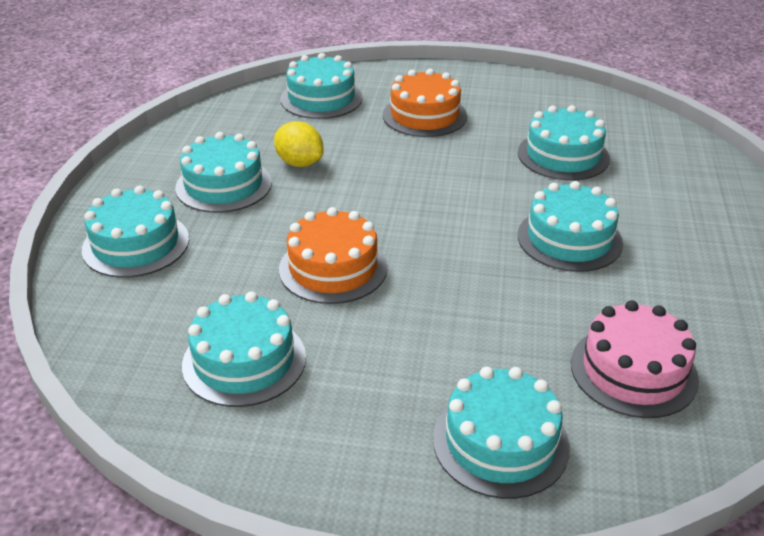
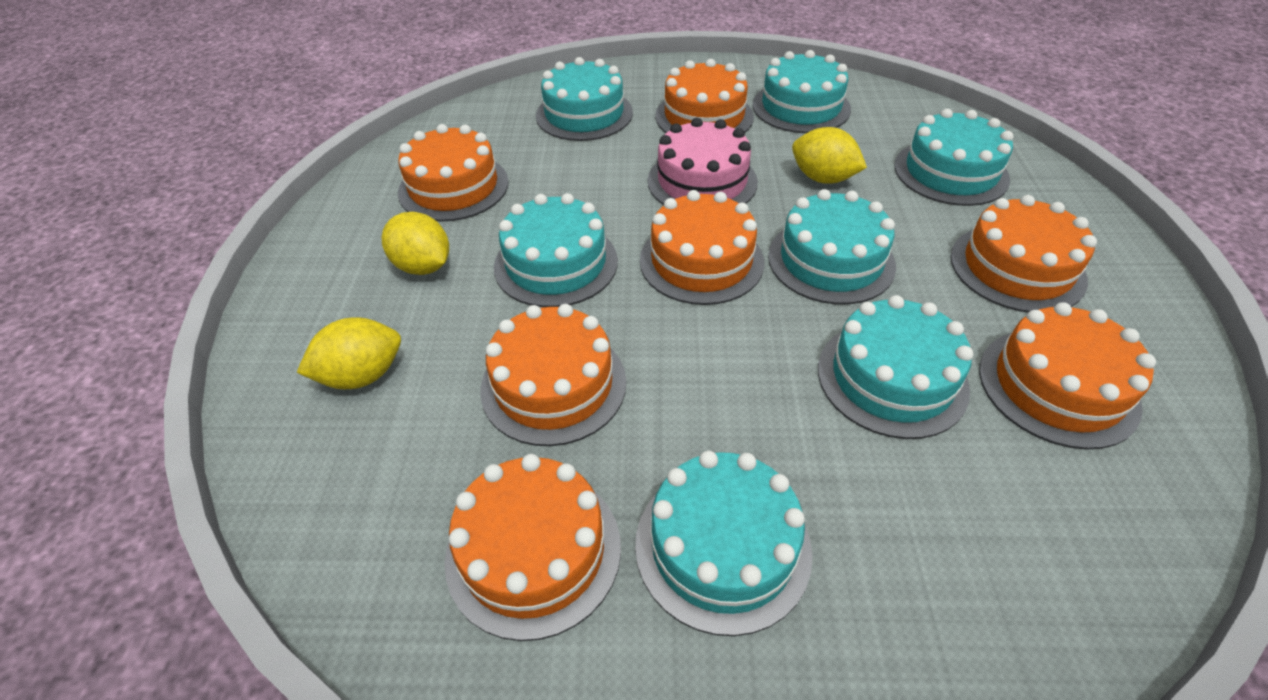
orange cake: 2 -> 7
yellow lemon: 1 -> 3

